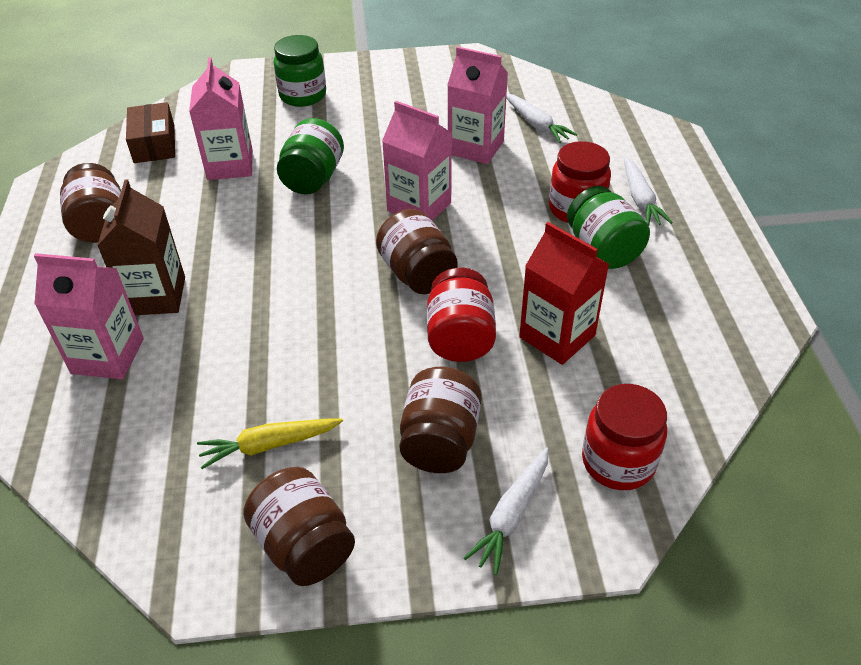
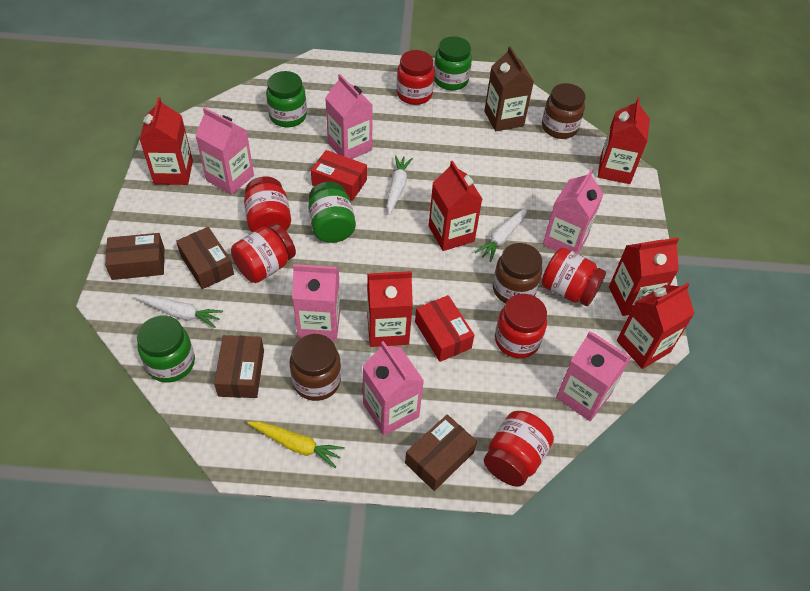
brown box: 1 -> 4
brown jar: 4 -> 3
green jar: 3 -> 4
pink carton: 4 -> 6
red box: 0 -> 2
red carton: 1 -> 6
red jar: 3 -> 6

